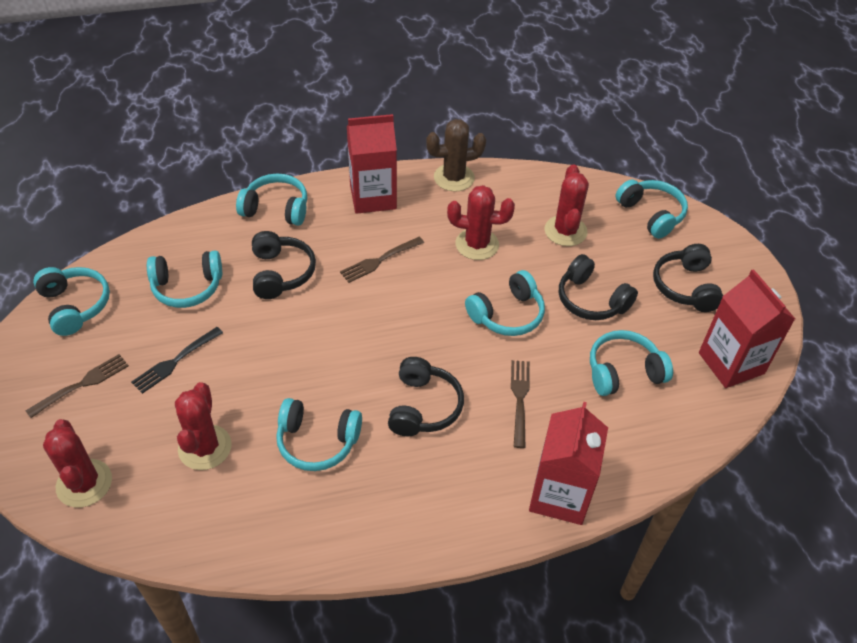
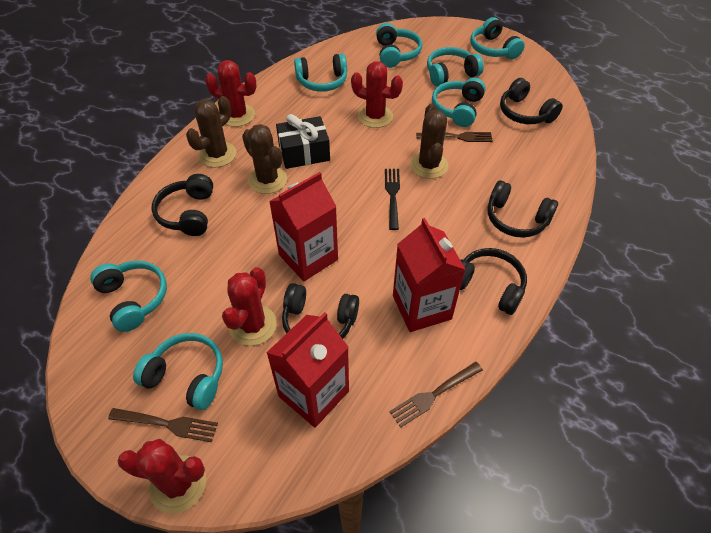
black gift: 0 -> 1
black headphones: 4 -> 5
brown cactus: 1 -> 3

